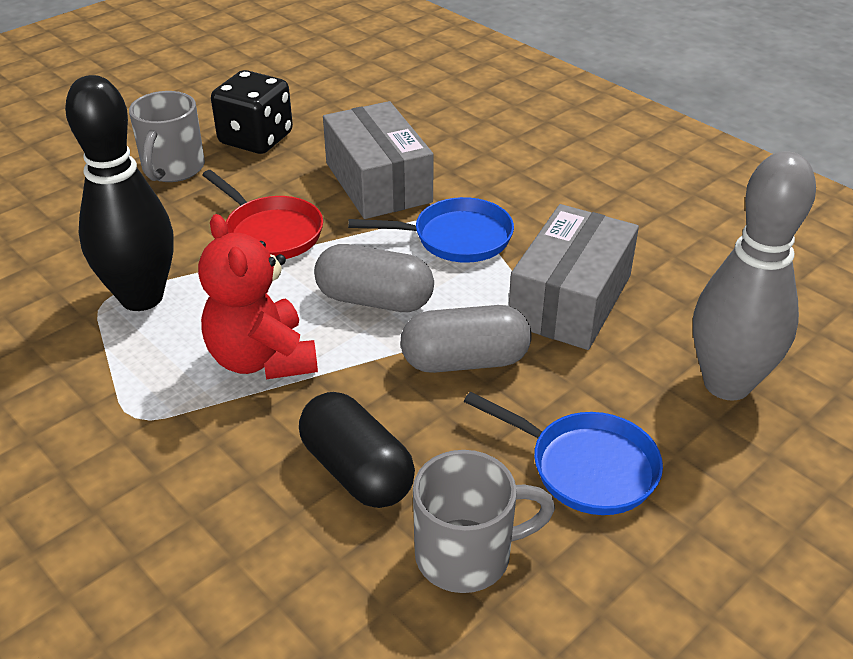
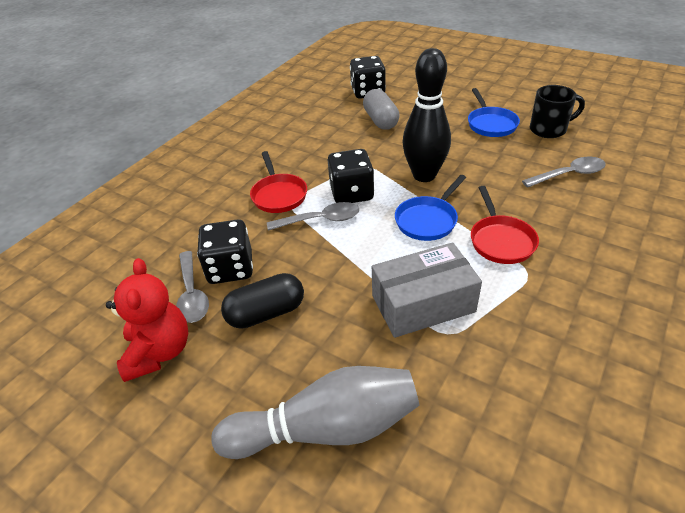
black dice: 1 -> 3
black mug: 0 -> 1
grey box: 2 -> 1
grey capsule: 2 -> 1
grey mug: 2 -> 0
grey spoon: 0 -> 3
red pan: 1 -> 2

